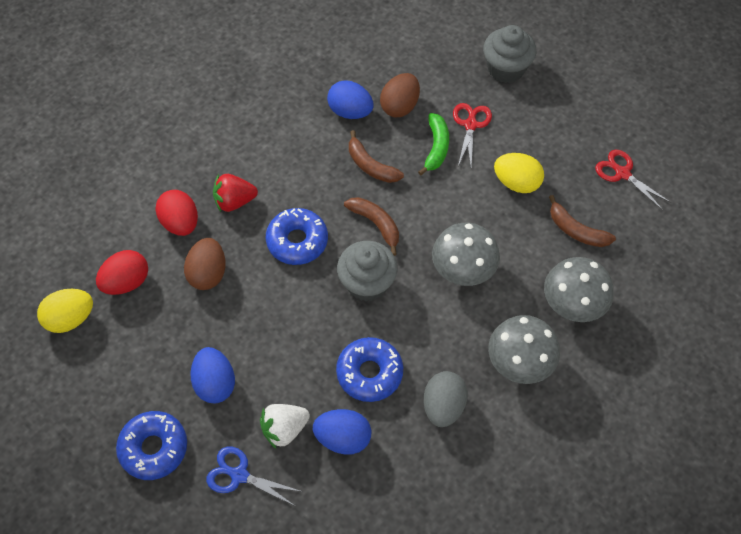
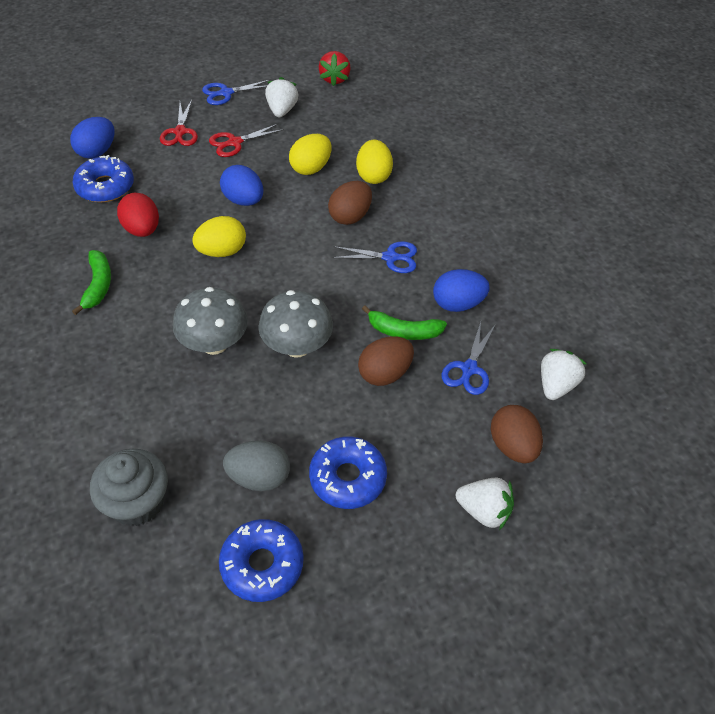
blue scissors: 1 -> 3
brown banana: 3 -> 0
brown egg: 2 -> 3
green banana: 1 -> 2
grey cupcake: 2 -> 1
grey mushroom: 3 -> 2
red egg: 2 -> 1
white strawberry: 1 -> 3
yellow egg: 2 -> 3

